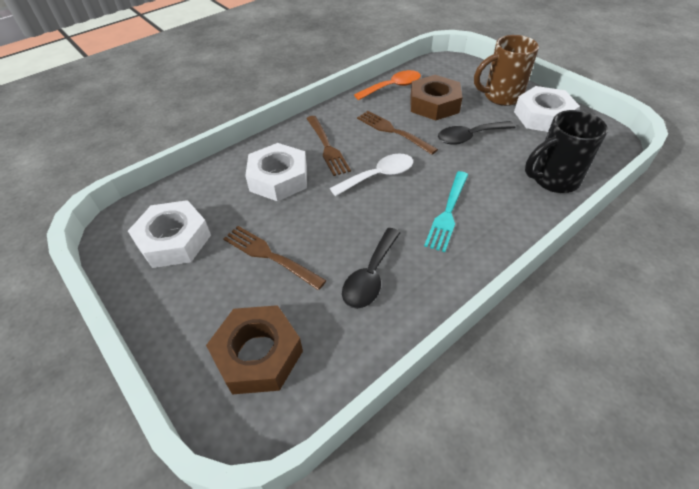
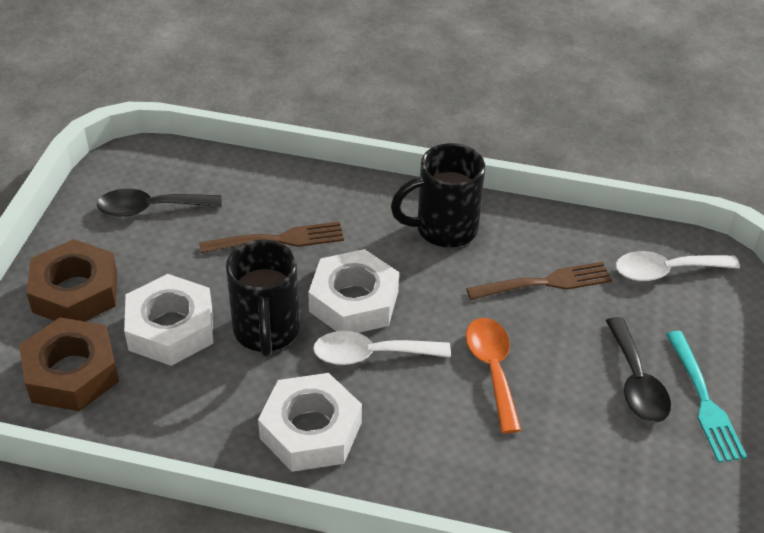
black mug: 1 -> 2
brown fork: 3 -> 2
brown mug: 1 -> 0
white spoon: 1 -> 2

